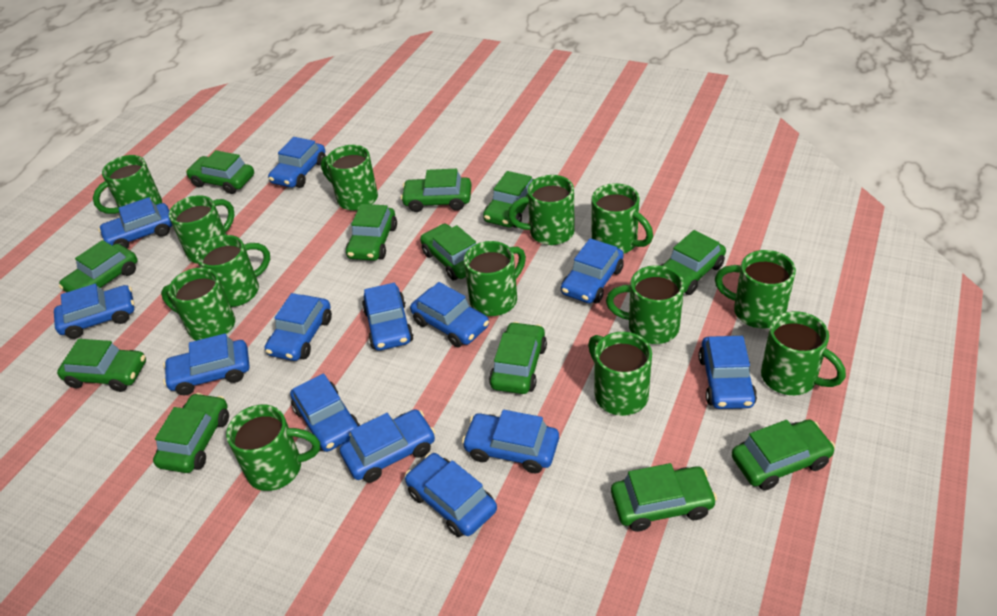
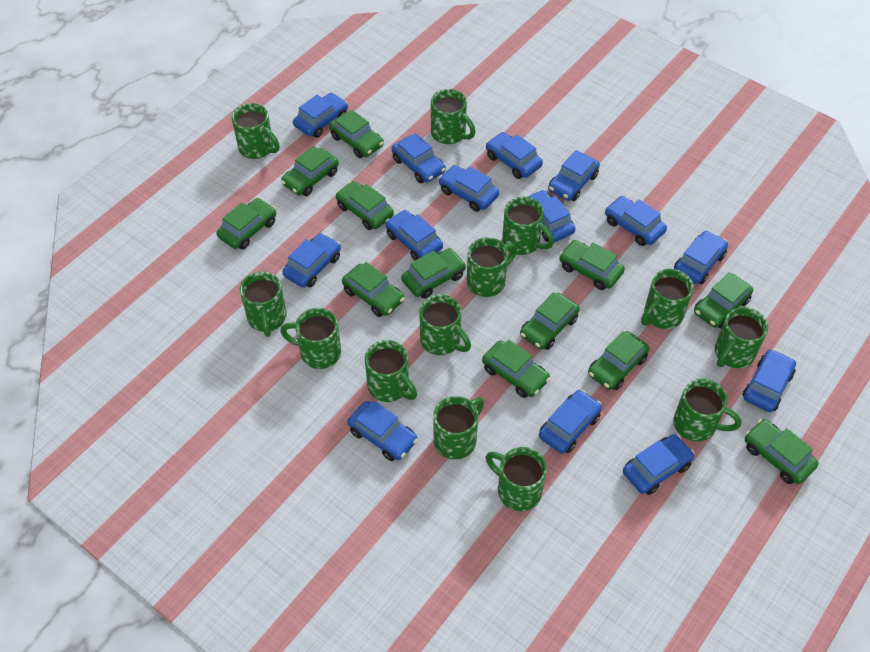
blue car: 13 -> 14

